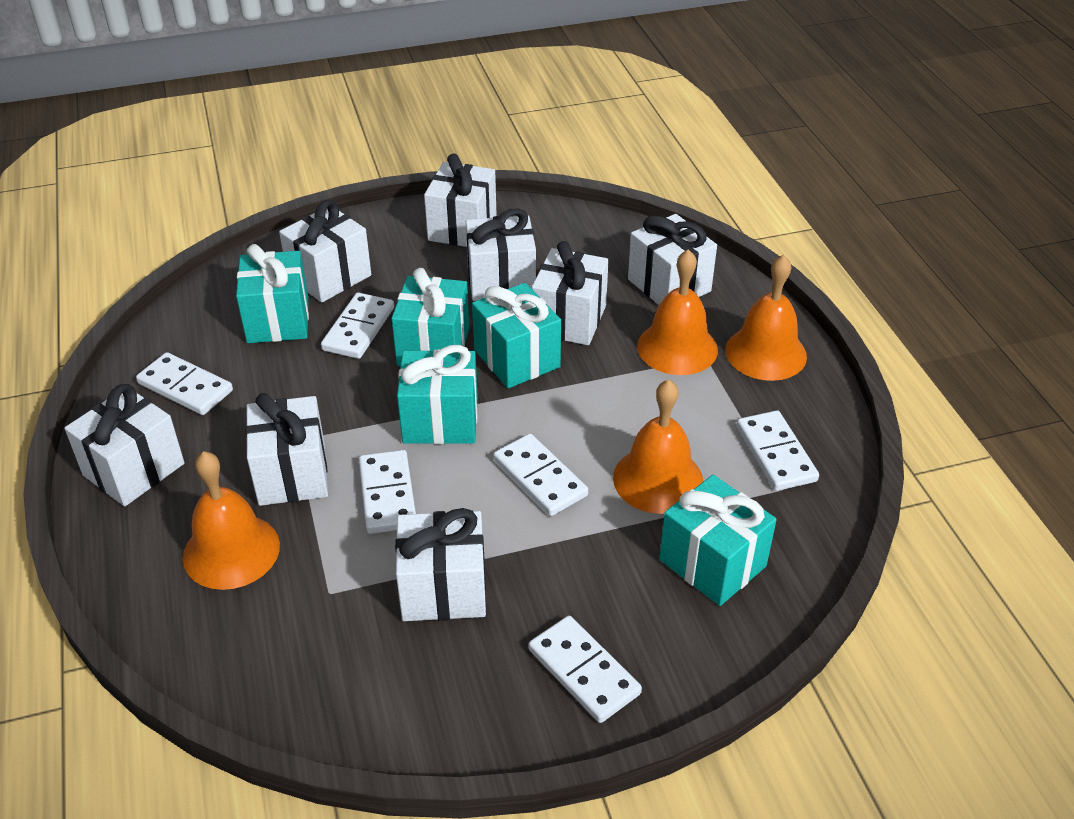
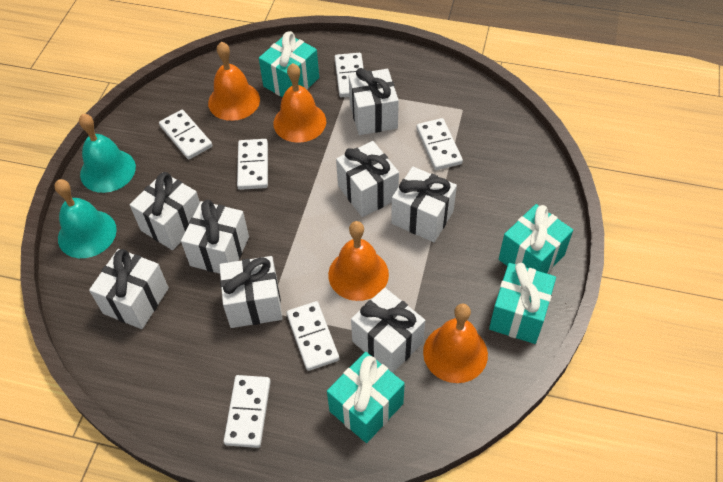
turquoise bell: 0 -> 2
turquoise gift: 5 -> 4

